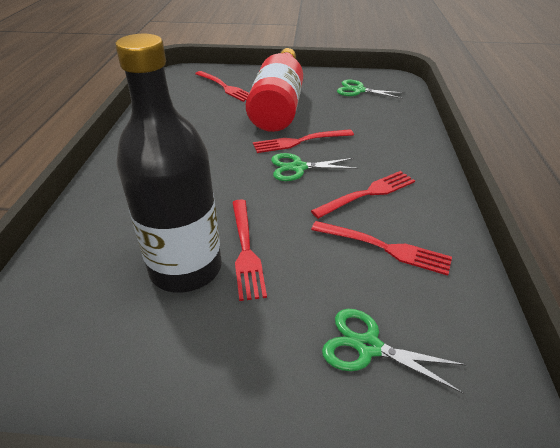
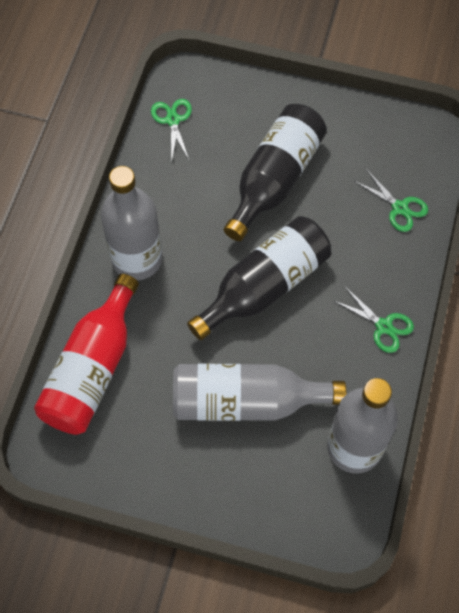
black bottle: 1 -> 2
grey bottle: 0 -> 3
red fork: 5 -> 0

